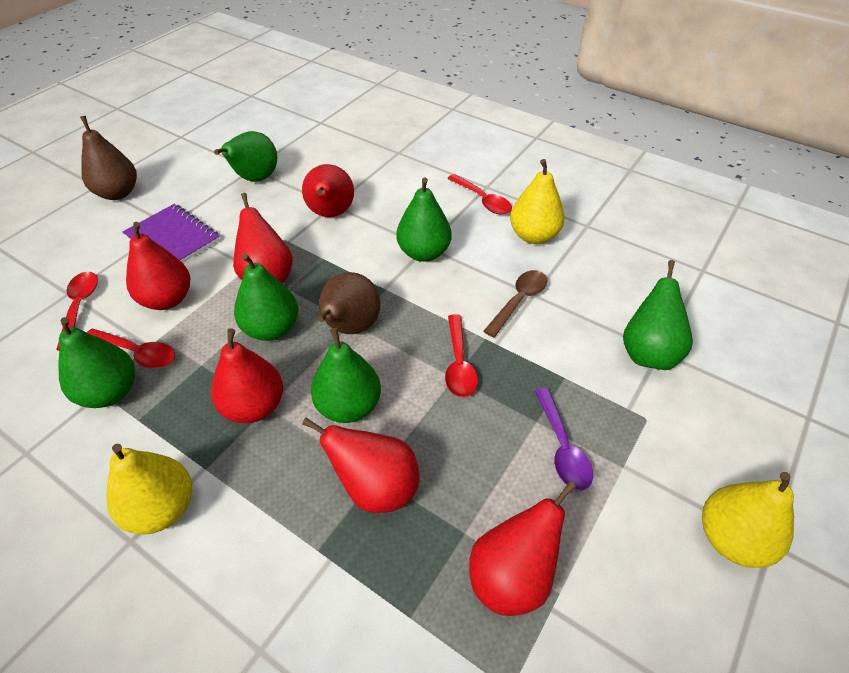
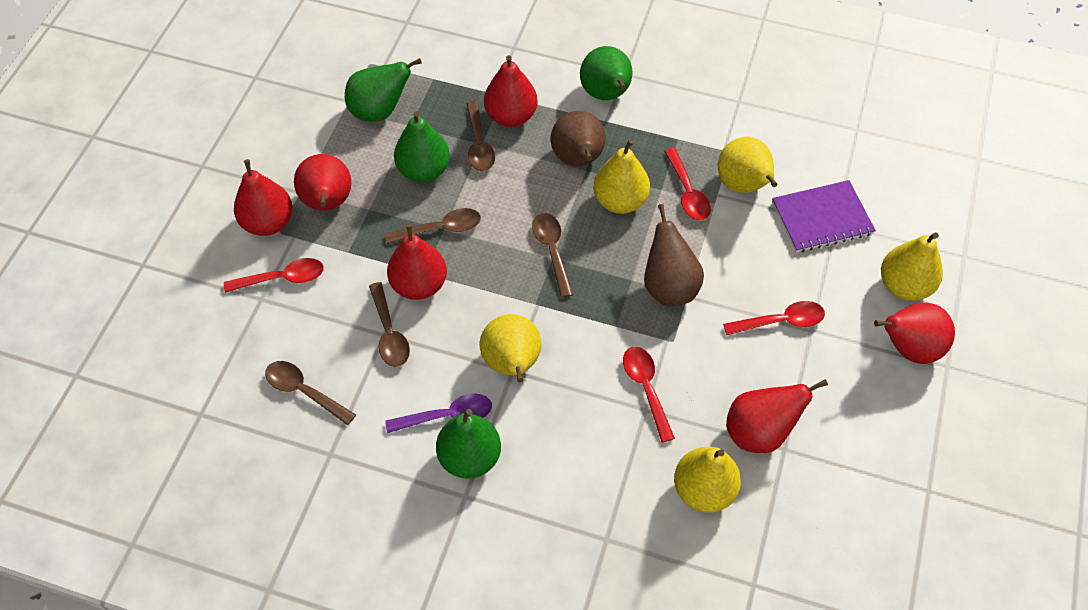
brown spoon: 1 -> 5
green pear: 6 -> 4
yellow pear: 3 -> 5

